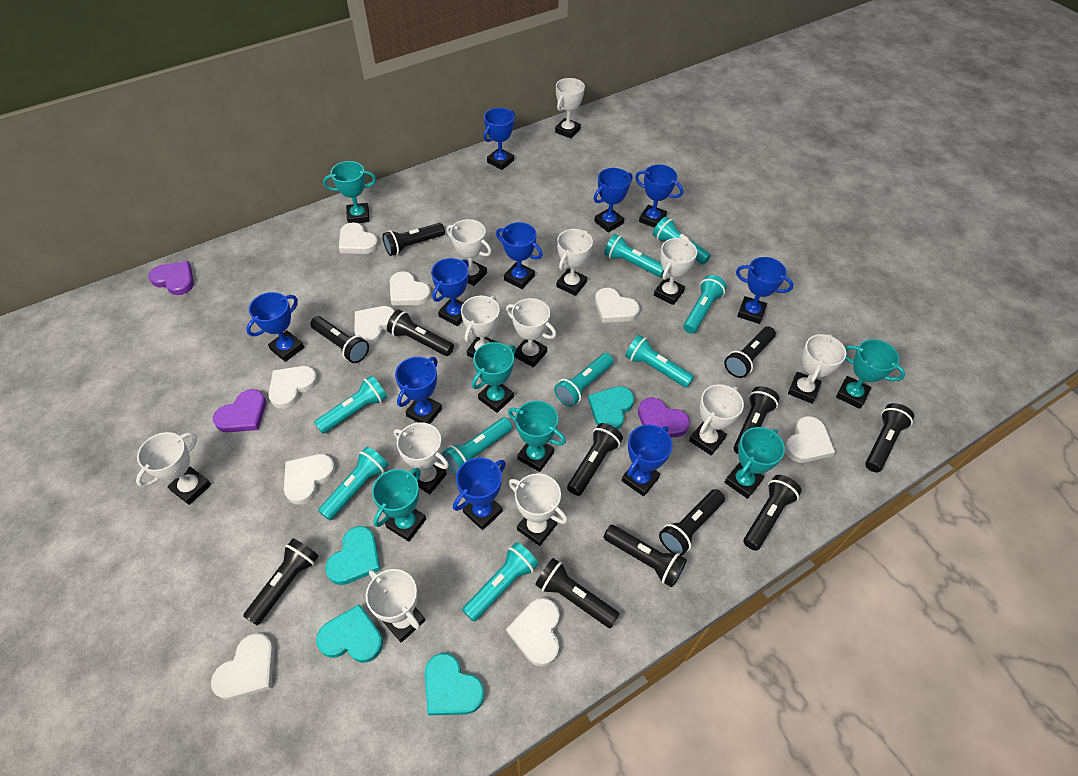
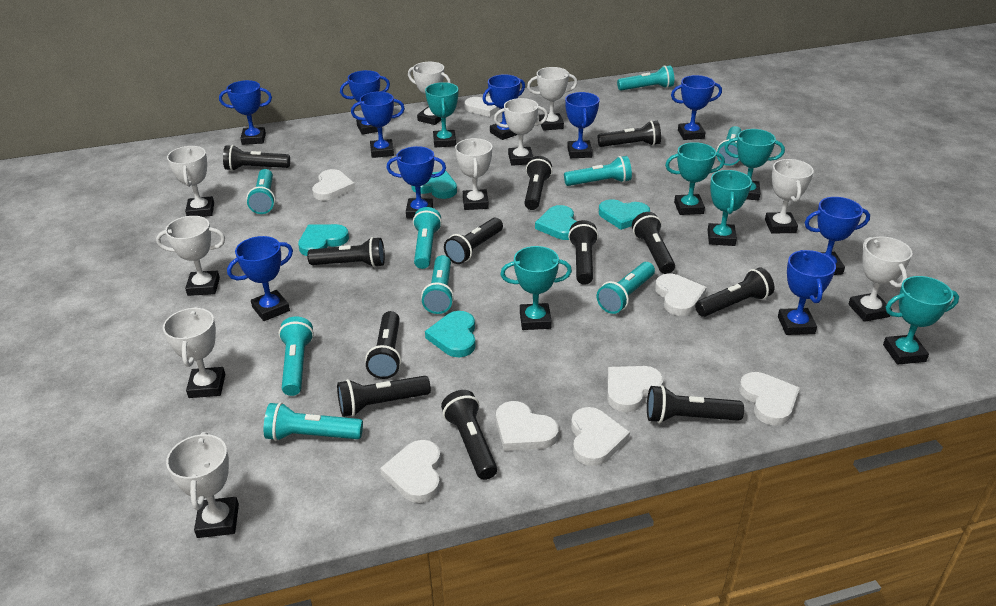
purple heart: 3 -> 0
turquoise heart: 4 -> 5
white heart: 9 -> 8
white trophy: 12 -> 10

